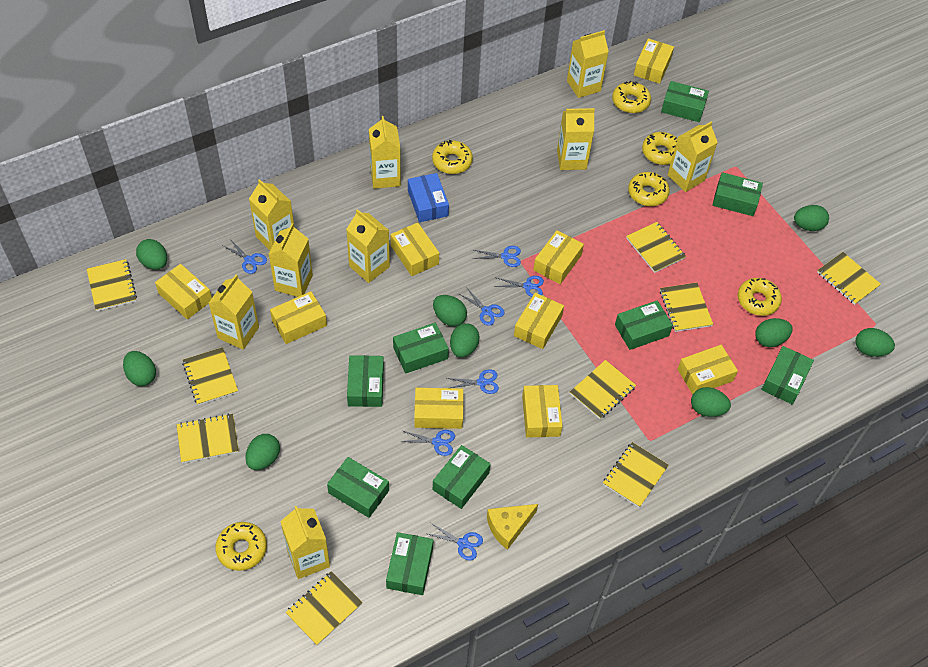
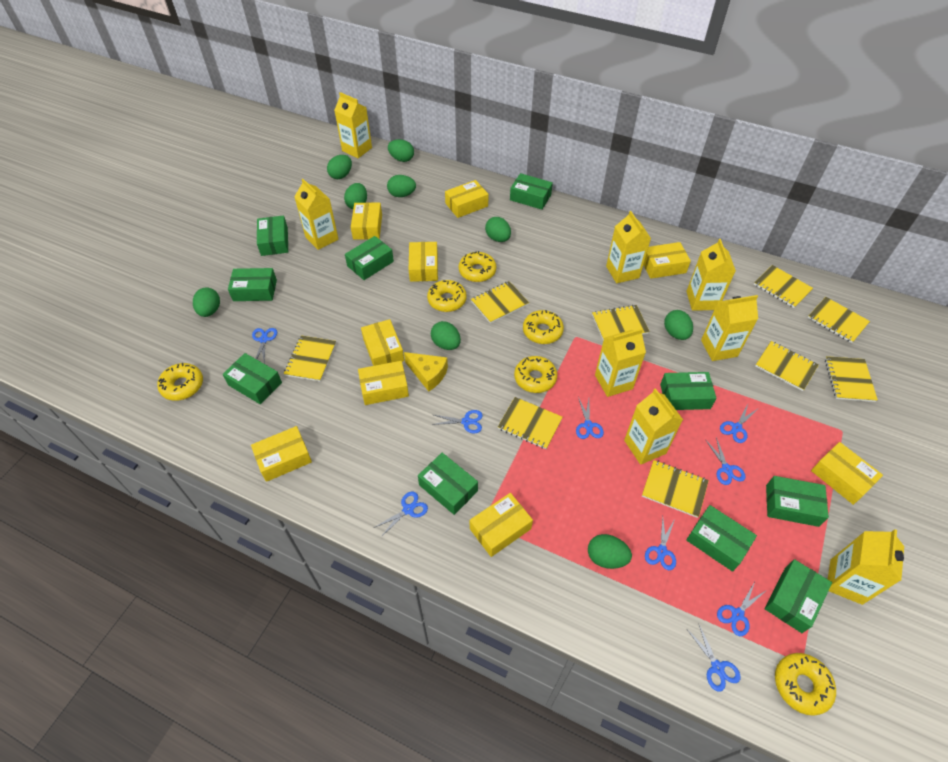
blue box: 1 -> 0
blue scissors: 7 -> 9
green box: 9 -> 10
yellow carton: 9 -> 8

